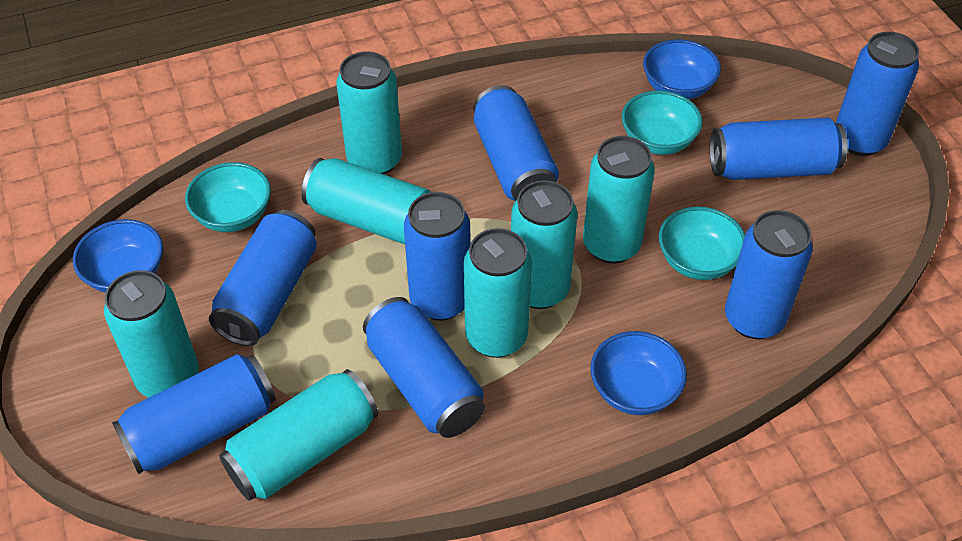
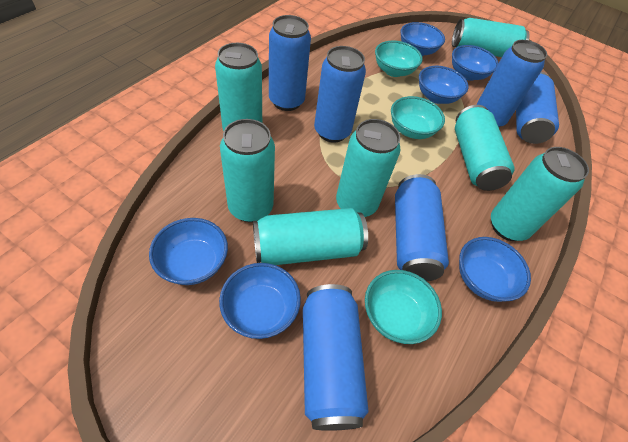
blue bowl: 3 -> 6
blue can: 8 -> 6

